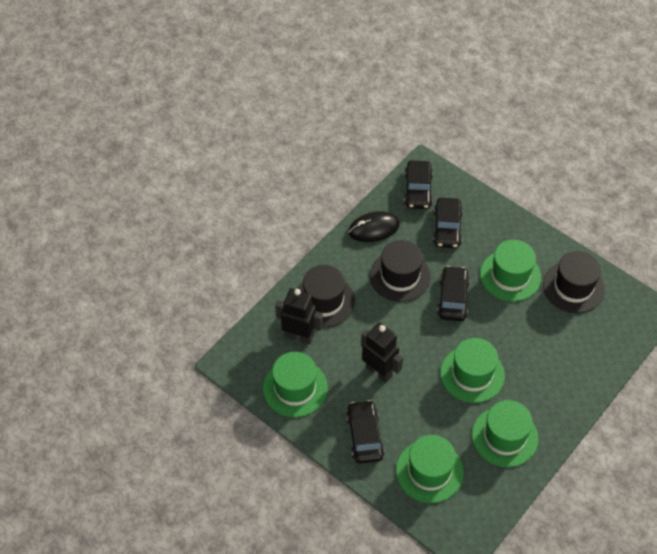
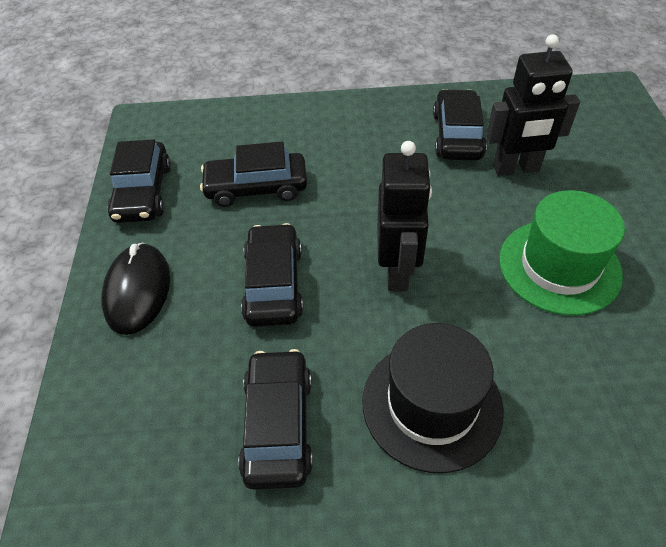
black car: 4 -> 5
black hat: 3 -> 1
green hat: 5 -> 1

